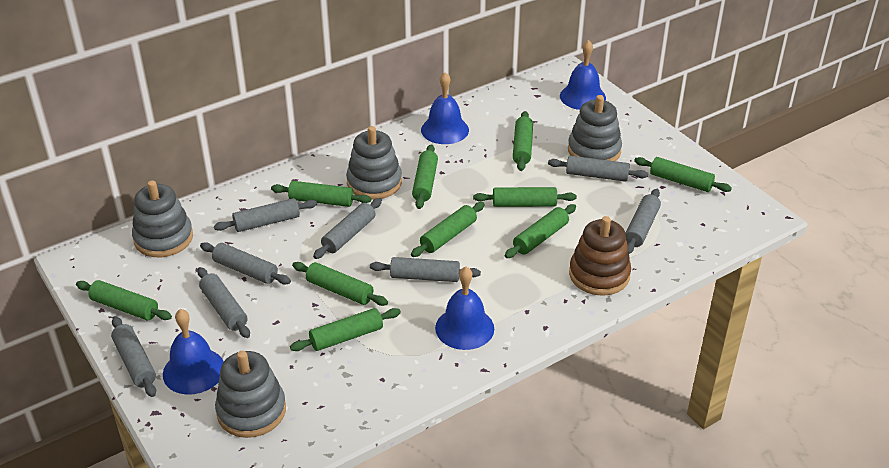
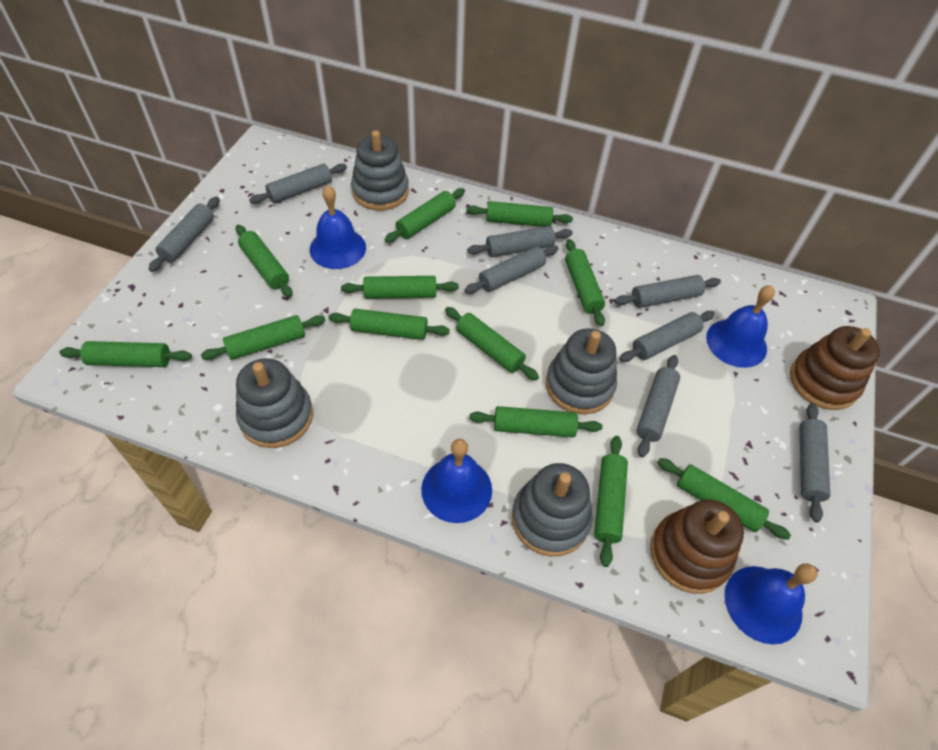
brown stacking toy: 1 -> 2
green rolling pin: 10 -> 12

